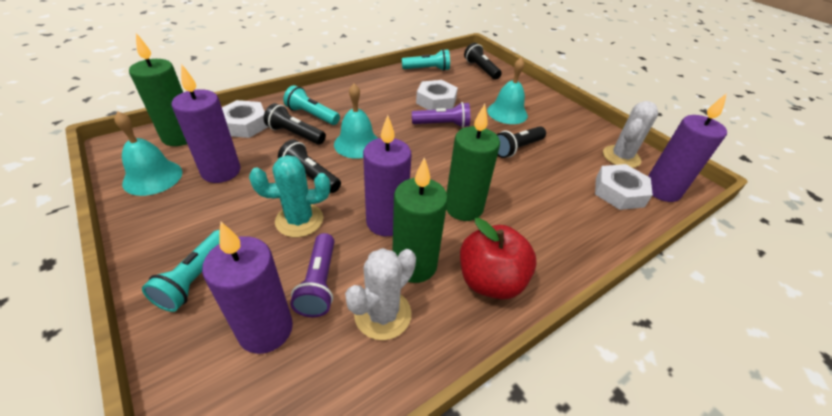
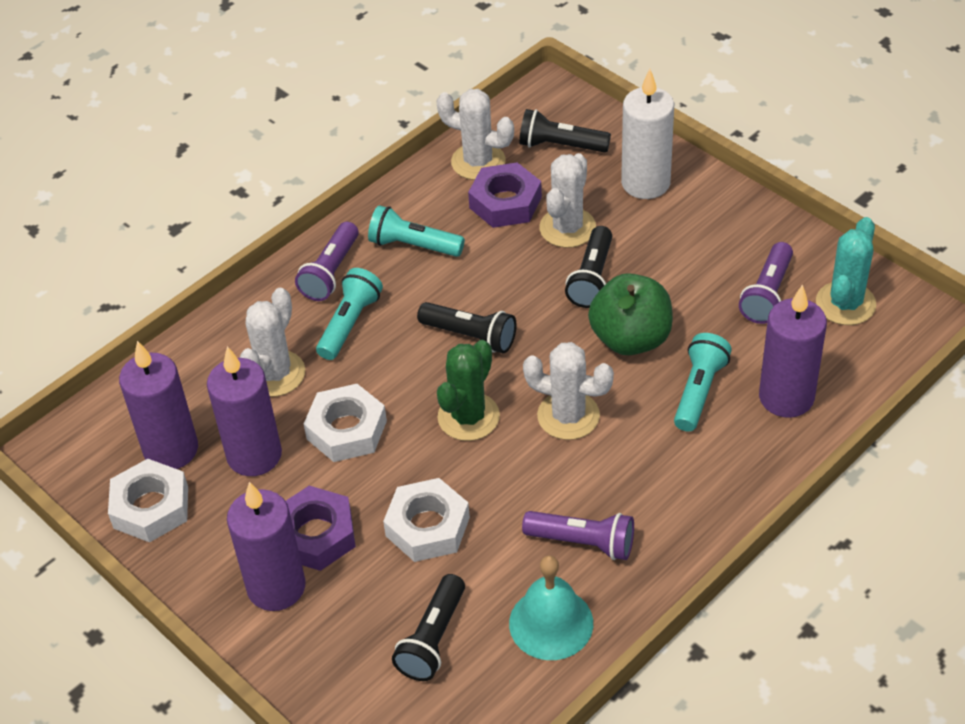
green apple: 0 -> 1
green cactus: 0 -> 1
green candle: 3 -> 0
purple flashlight: 2 -> 3
purple nut: 0 -> 2
red apple: 1 -> 0
turquoise bell: 3 -> 1
white cactus: 2 -> 4
white candle: 0 -> 1

